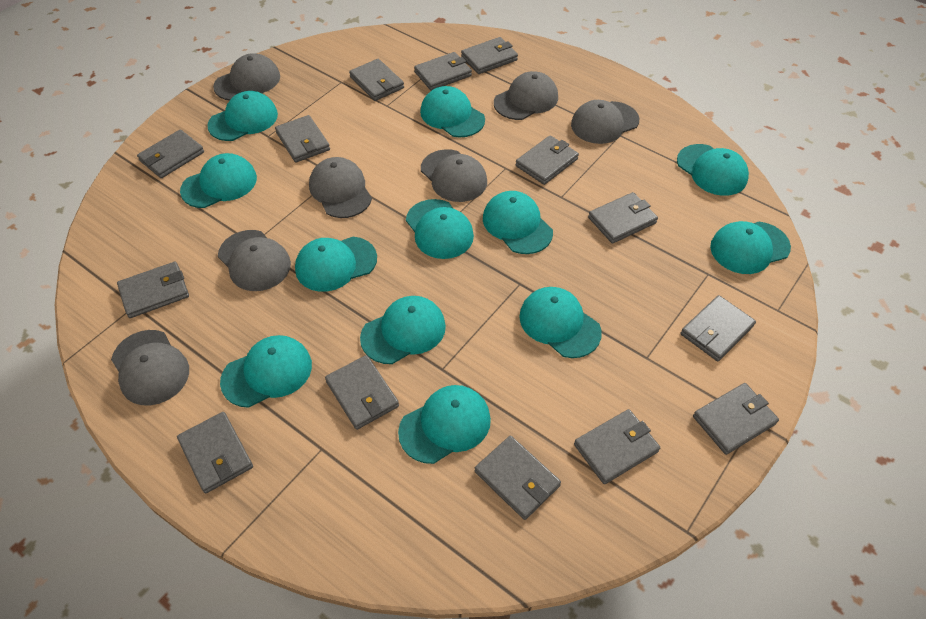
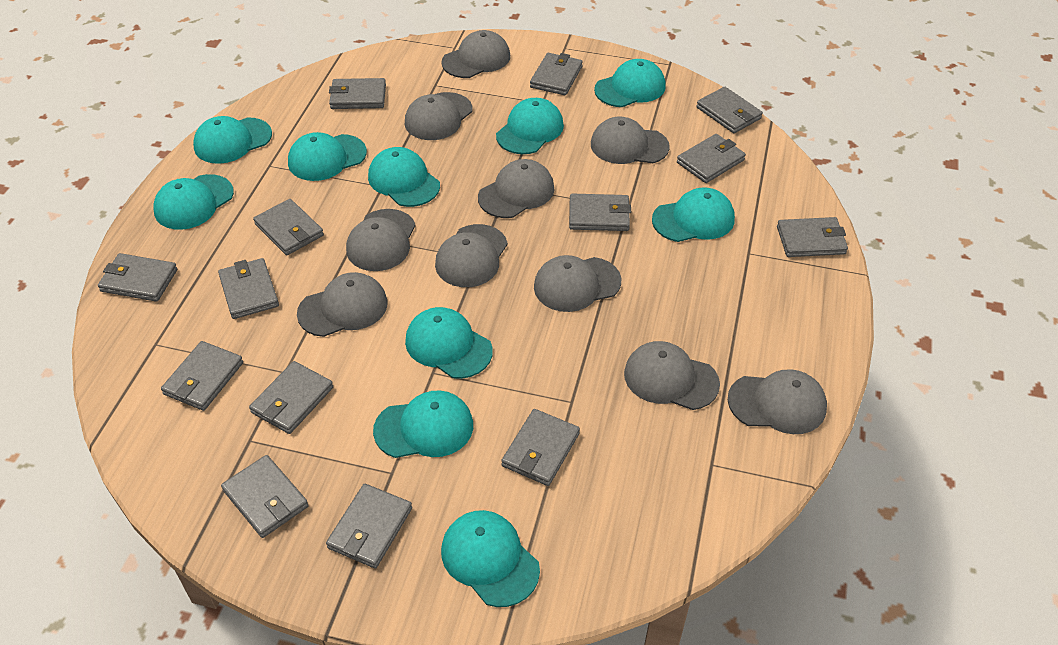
grey cap: 7 -> 10
turquoise cap: 12 -> 10

